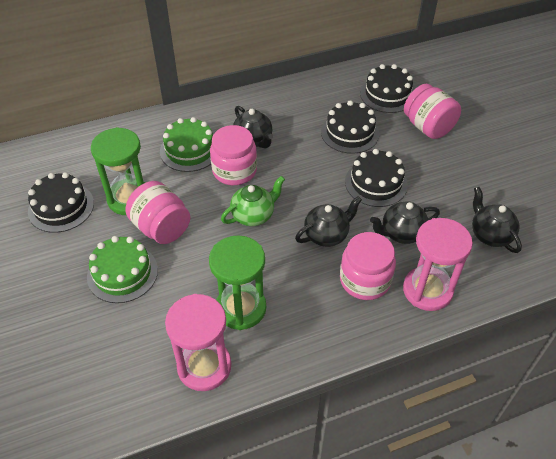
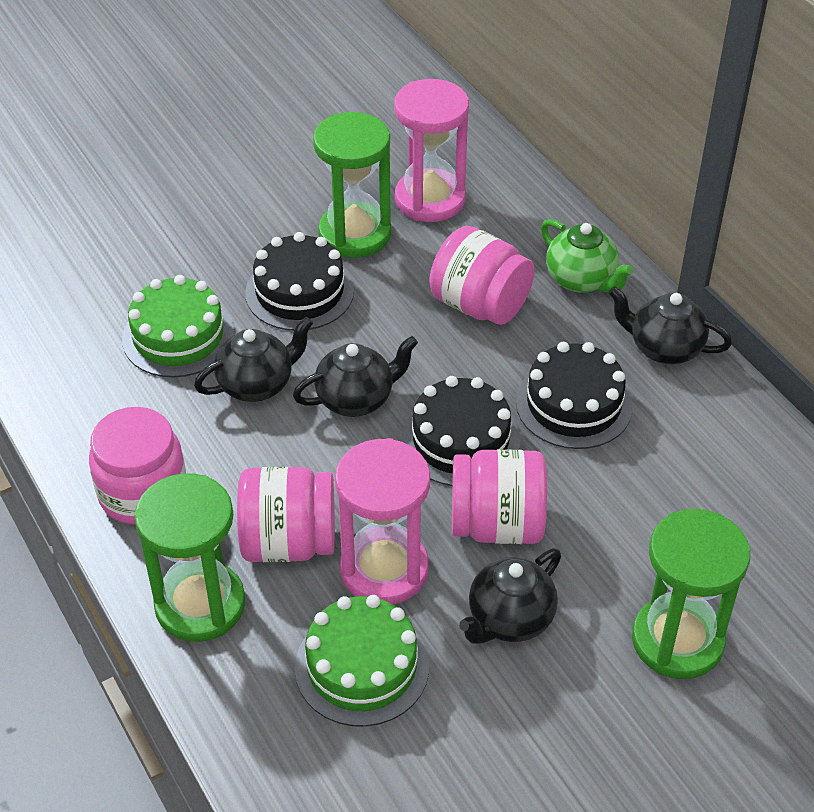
black cake: 4 -> 3
green hourglass: 2 -> 3

